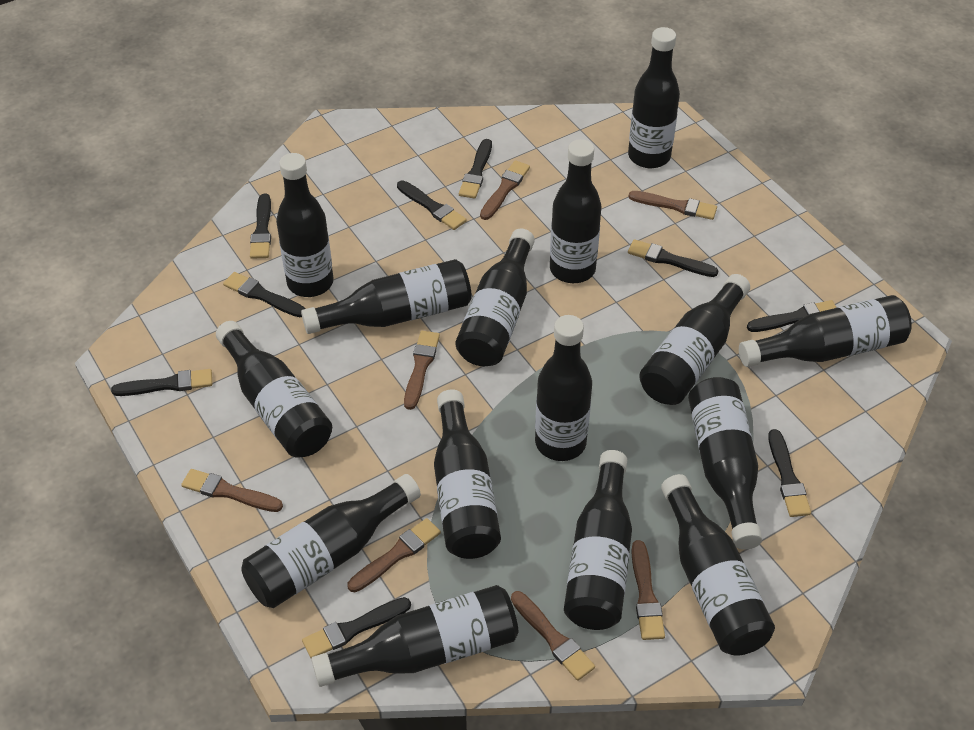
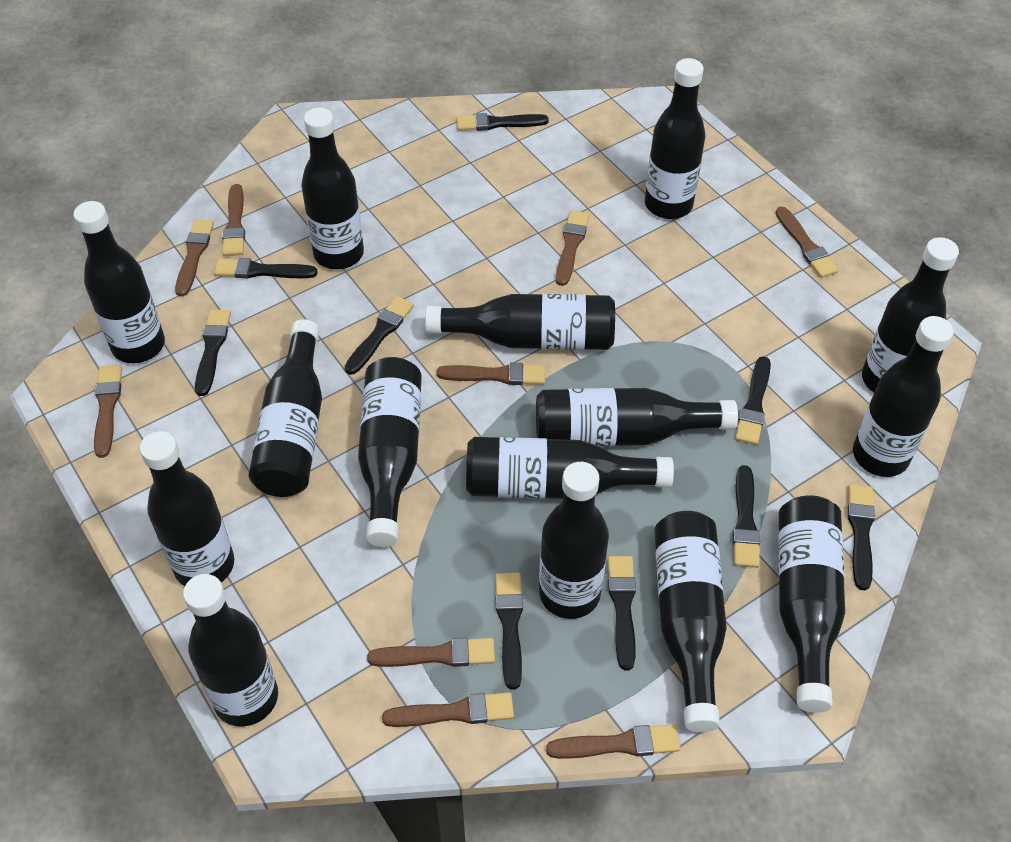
brown brush: 7 -> 9

